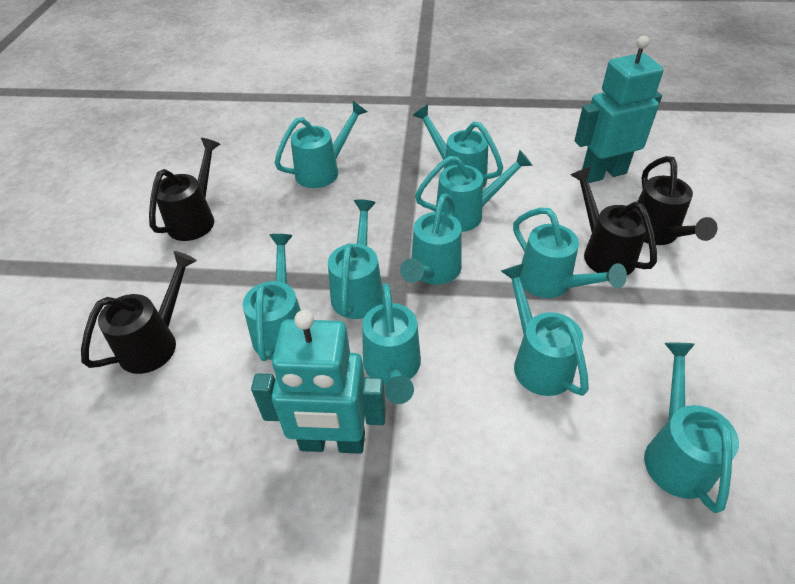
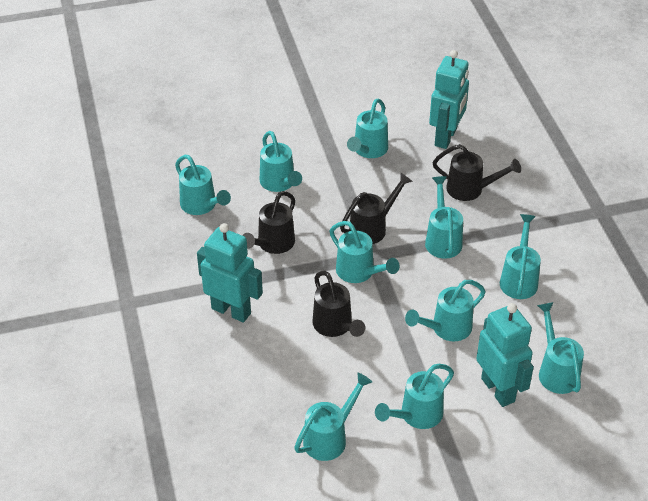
turquoise robot: 2 -> 3

